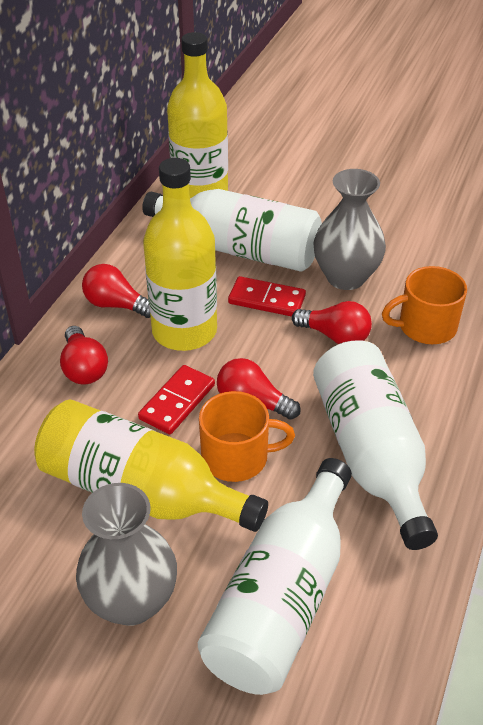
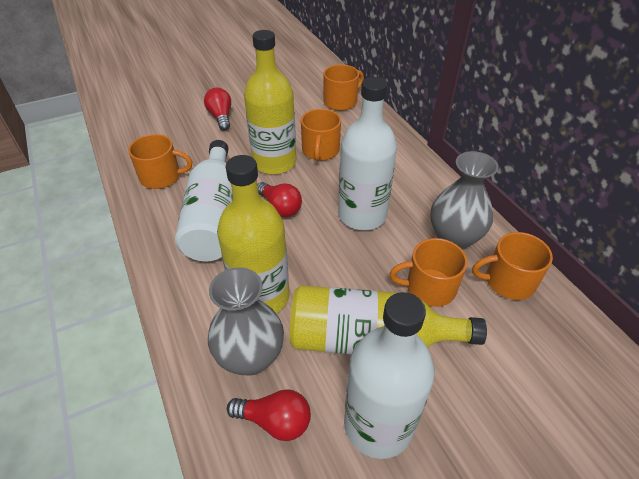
orange mug: 2 -> 5
red domino: 2 -> 0
red light bulb: 4 -> 3

